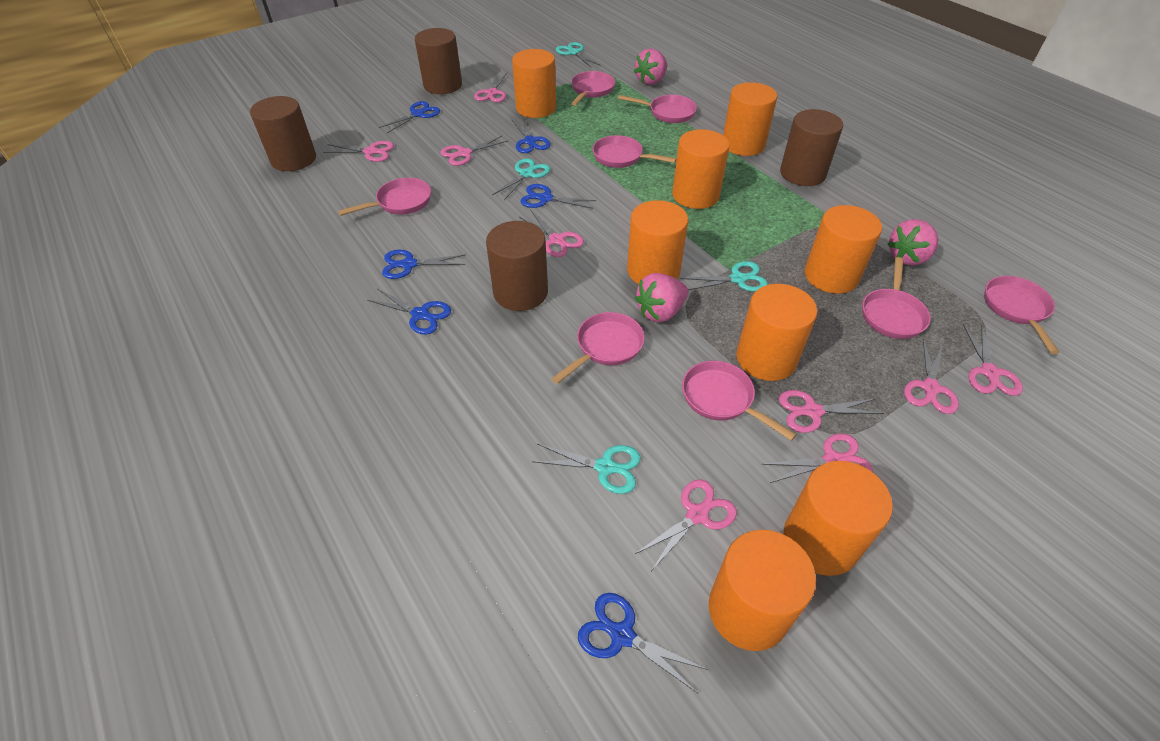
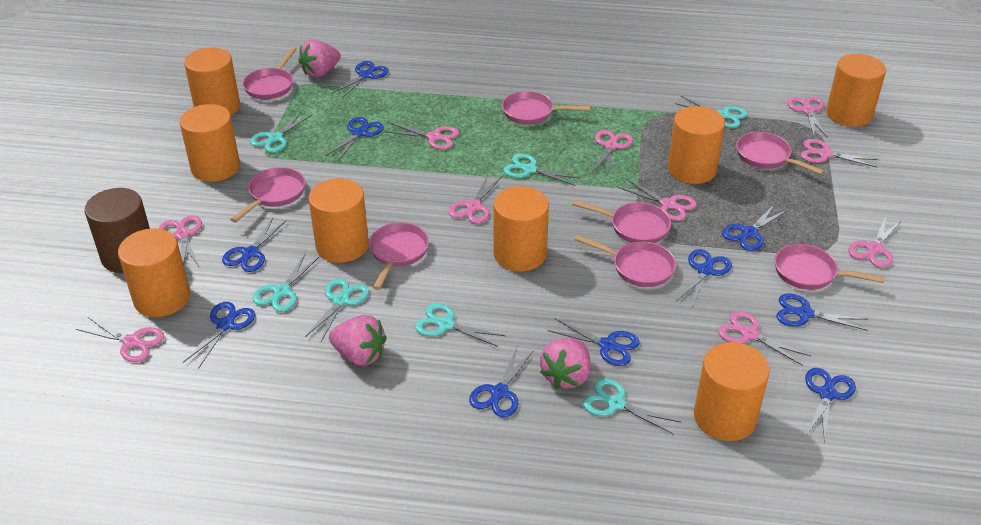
blue scissors: 6 -> 10
brown cylinder: 4 -> 1
pink scissors: 9 -> 10
turquoise scissors: 4 -> 7

